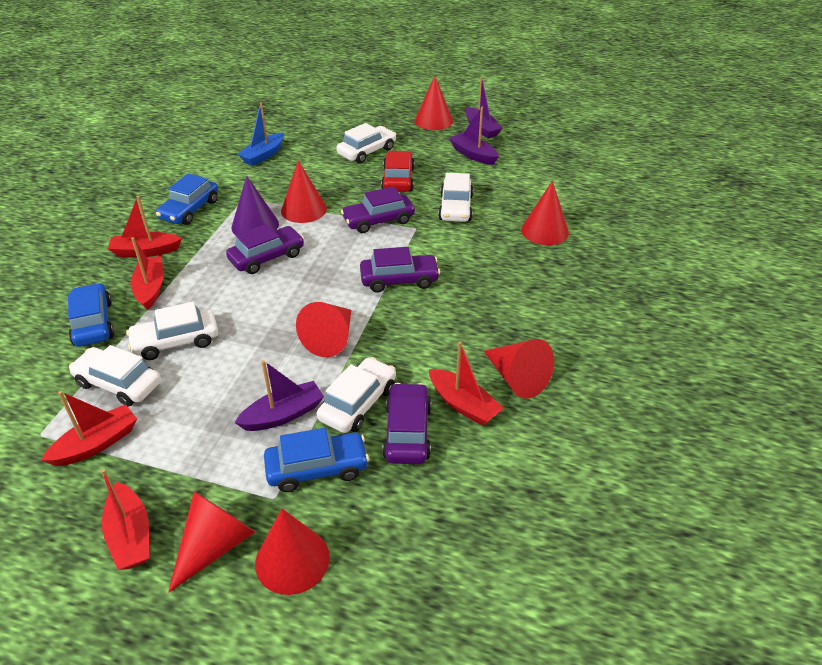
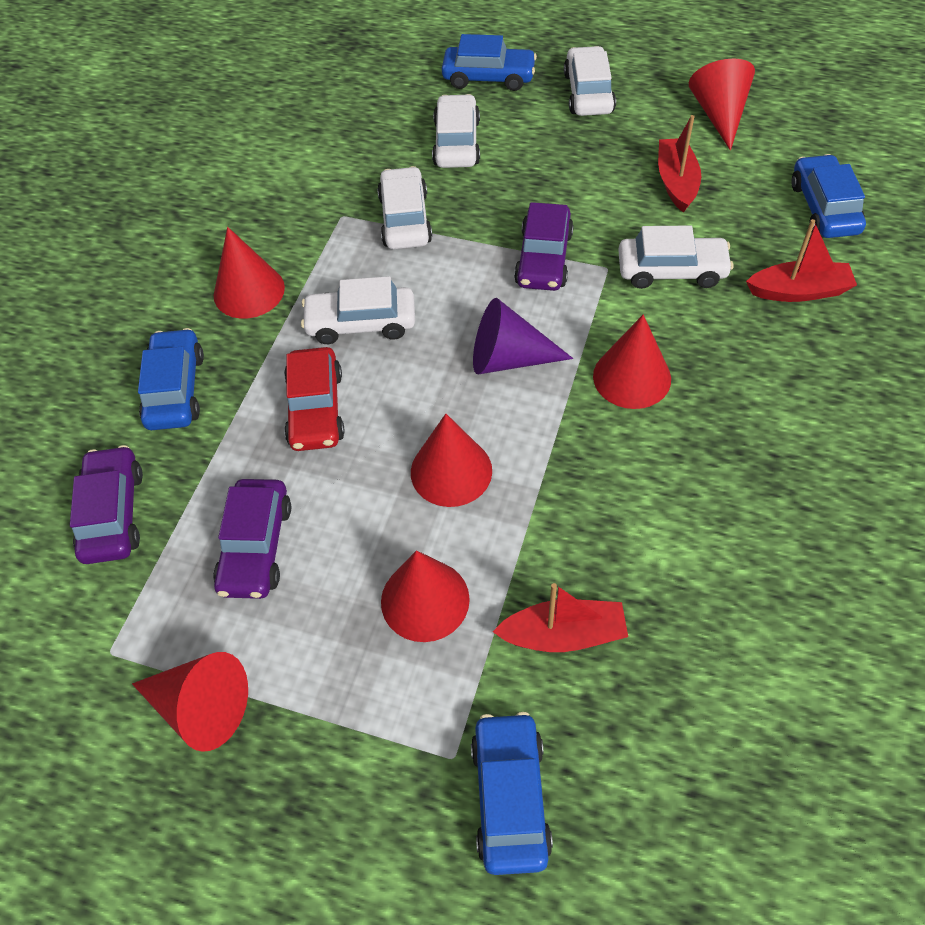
blue boat: 1 -> 0
blue car: 3 -> 4
purple boat: 3 -> 0
purple car: 4 -> 3
red boat: 5 -> 3
red cone: 7 -> 6

